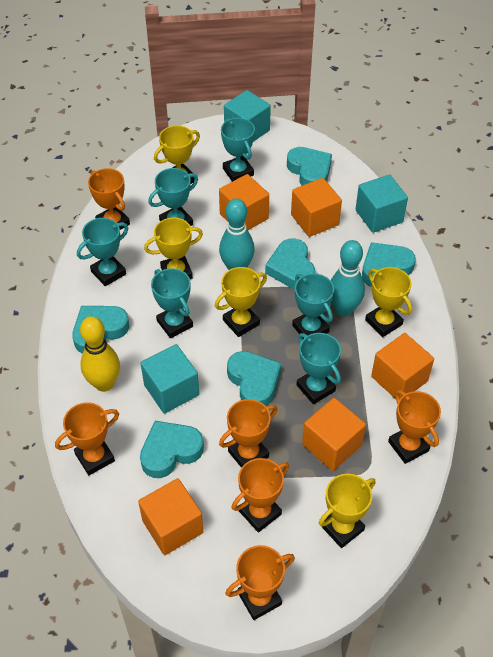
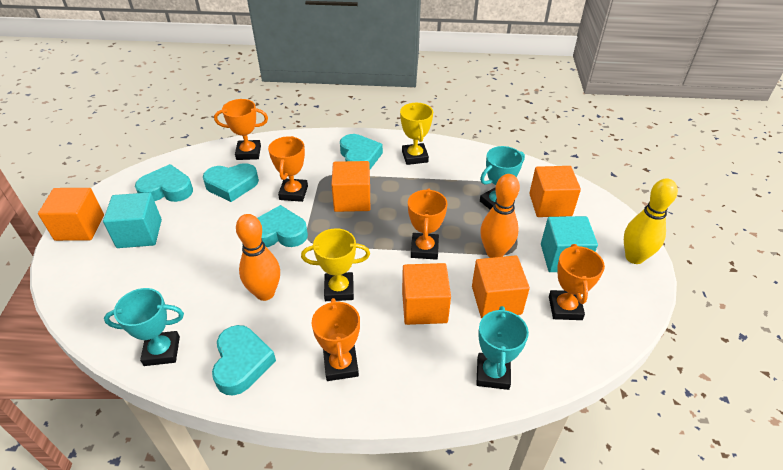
orange bowling pin: 0 -> 2
orange trophy: 6 -> 5
turquoise bowling pin: 2 -> 0
turquoise cube: 3 -> 2
turquoise heart: 6 -> 5
turquoise trophy: 6 -> 3
yellow trophy: 5 -> 2

